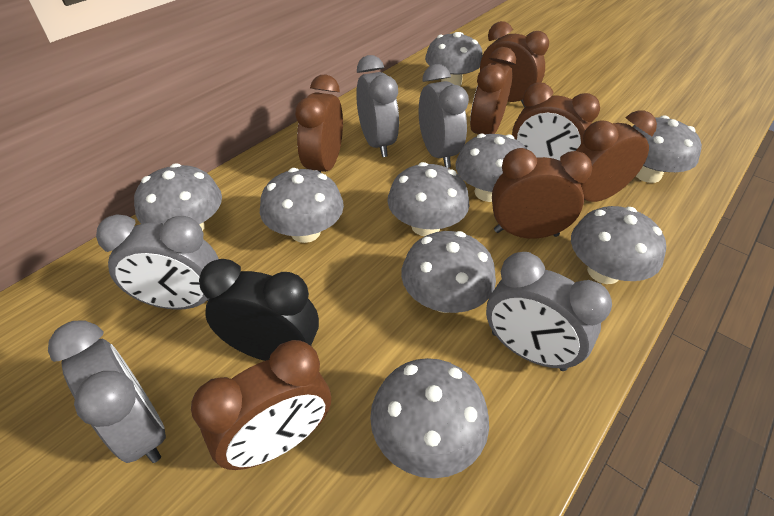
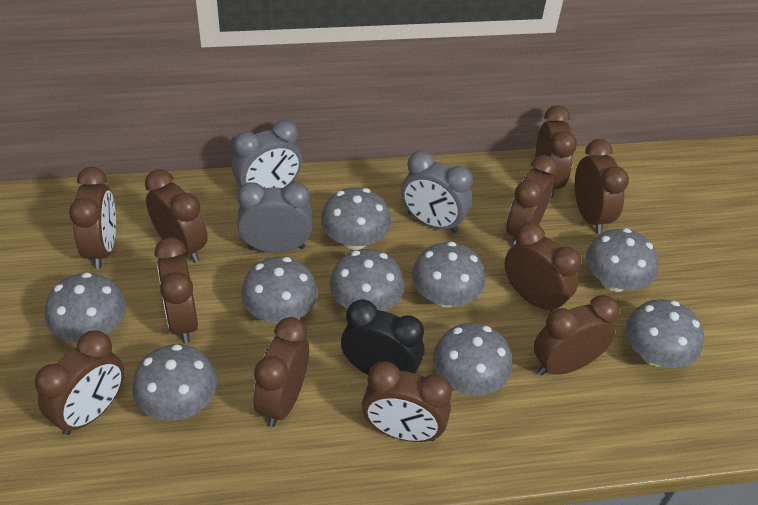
brown clock: 7 -> 11
grey clock: 5 -> 3

